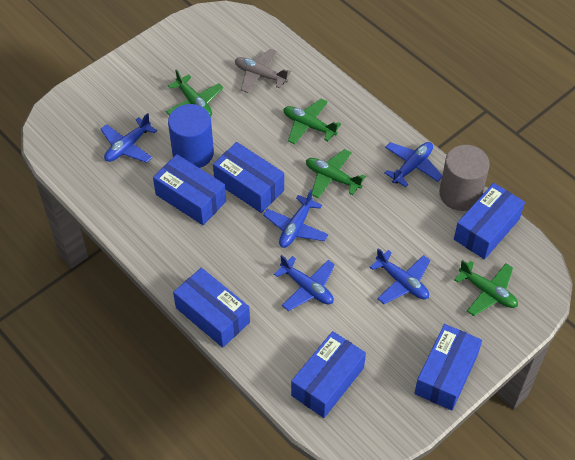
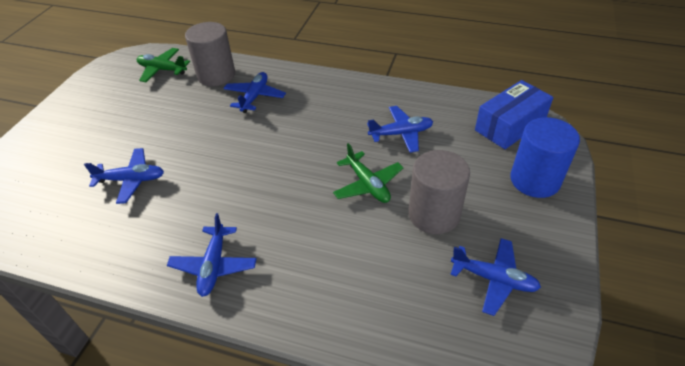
blue box: 6 -> 1
green plane: 4 -> 2
grey cylinder: 1 -> 2
grey plane: 1 -> 0

